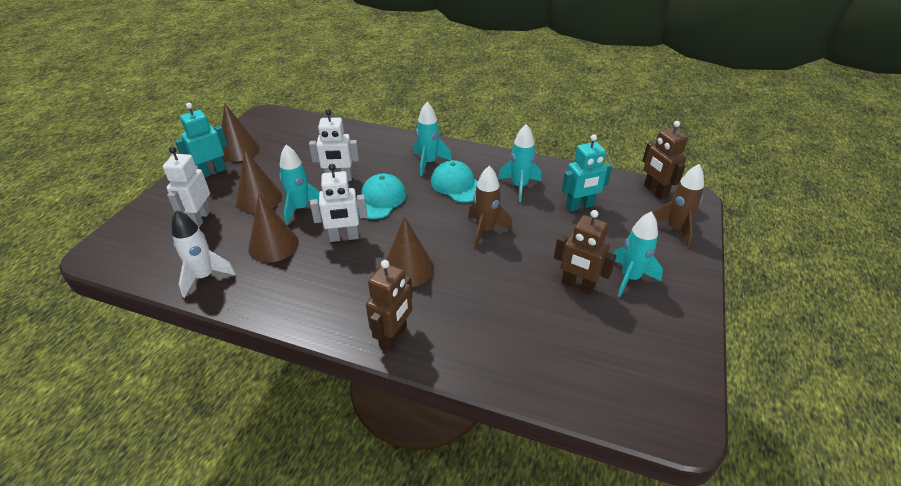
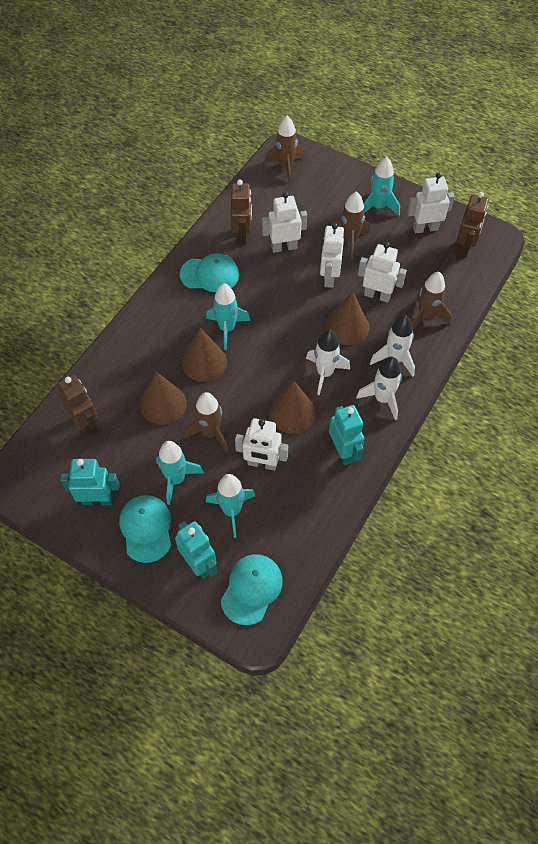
brown rocket: 2 -> 4
turquoise cap: 2 -> 3
turquoise robot: 2 -> 3
white robot: 3 -> 5
white rocket: 1 -> 3

